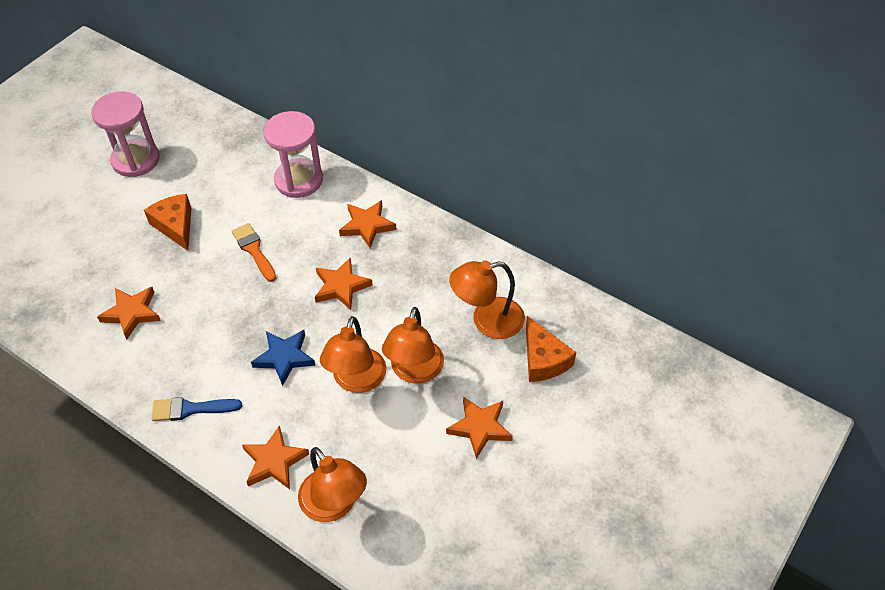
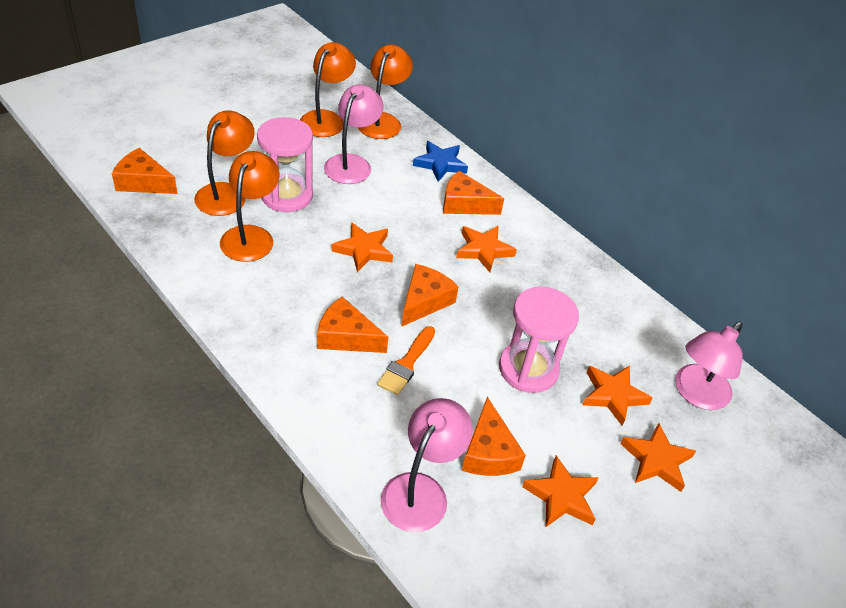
blue brush: 1 -> 0
orange cheese: 2 -> 5
pink lamp: 0 -> 3

